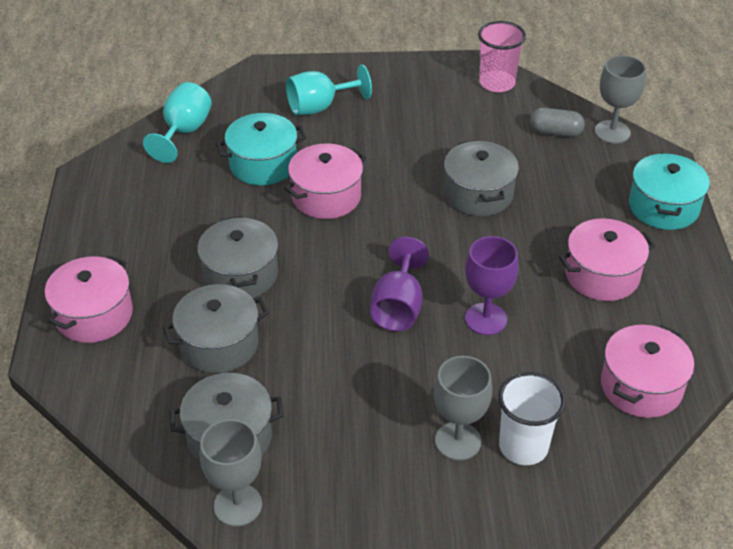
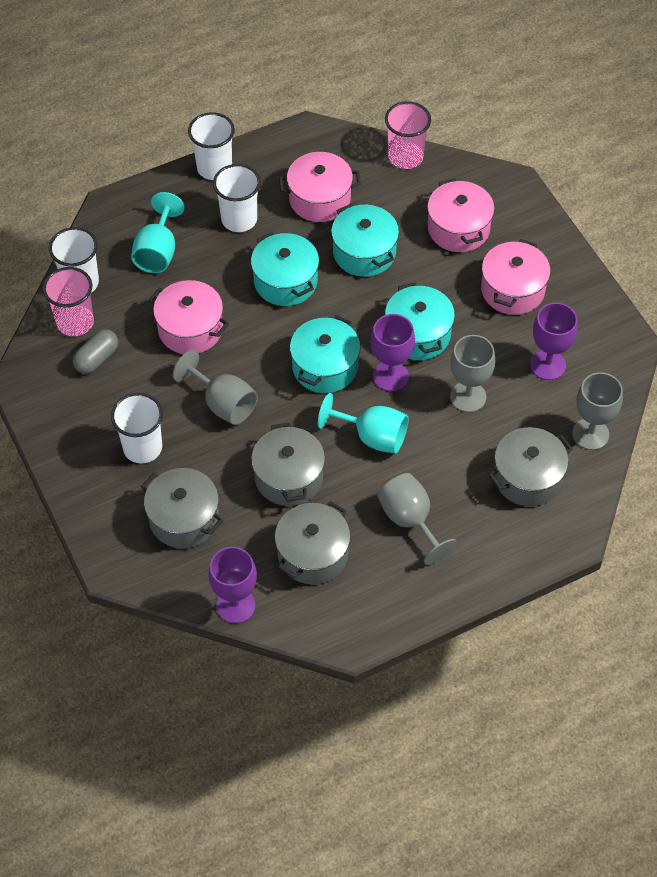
grey goblet: 3 -> 4
pink cup: 1 -> 2
purple goblet: 2 -> 3
turquoise pot: 2 -> 4
white cup: 1 -> 4

